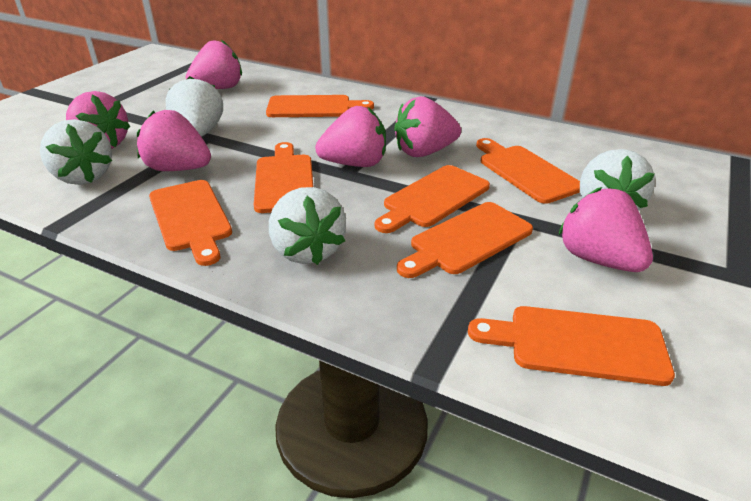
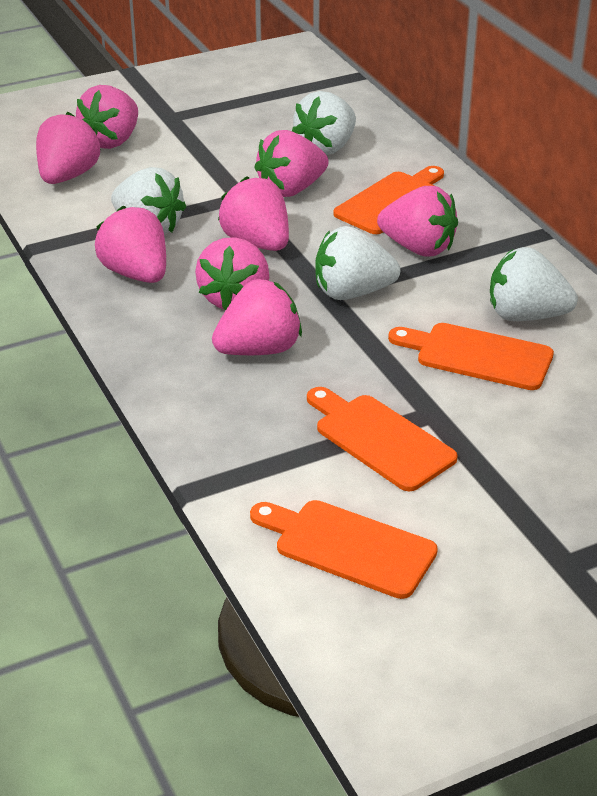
orange cutting board: 7 -> 4
pink strawberry: 6 -> 8

